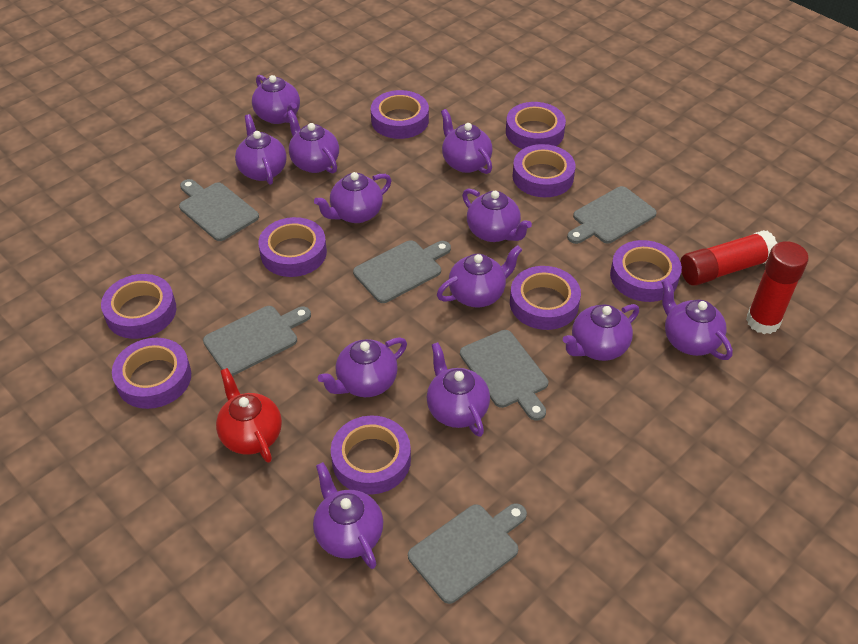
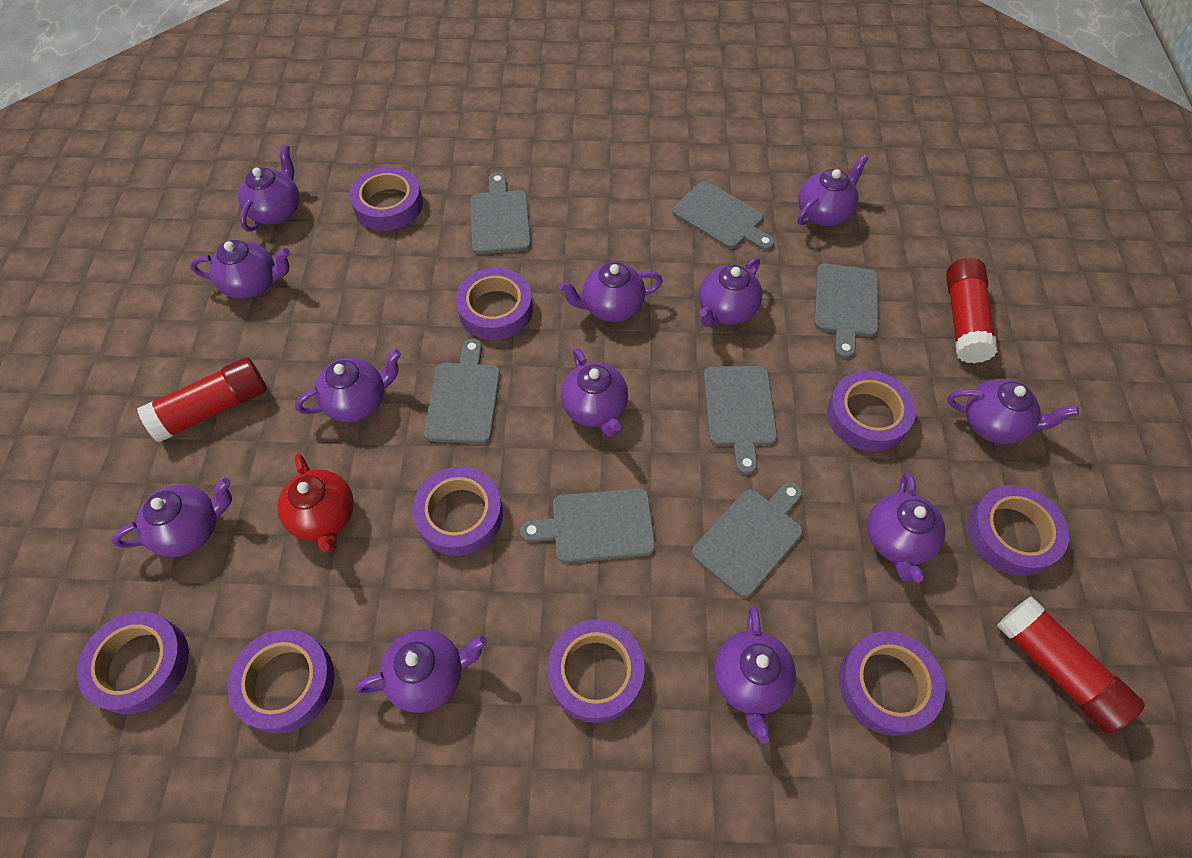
grey cutting board: 6 -> 7
red glue stick: 2 -> 3

